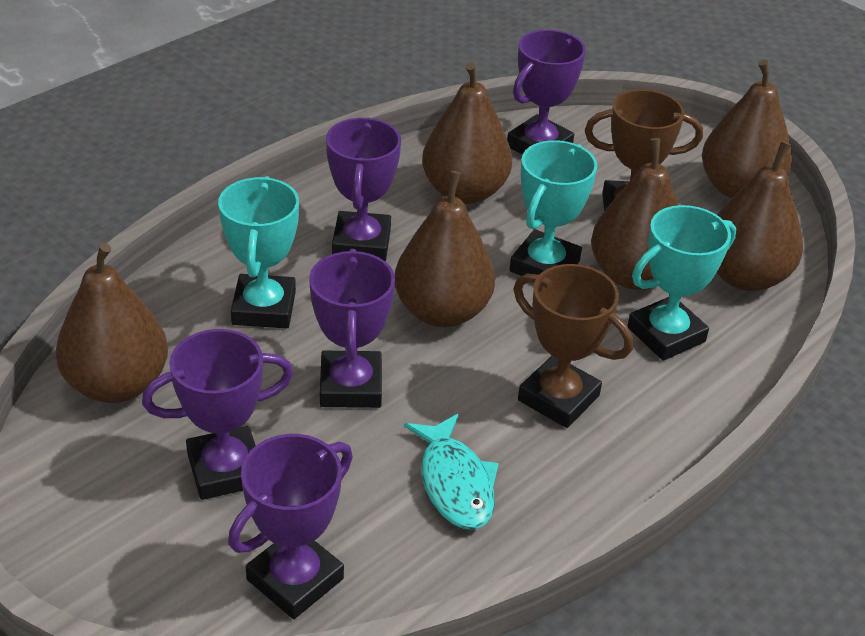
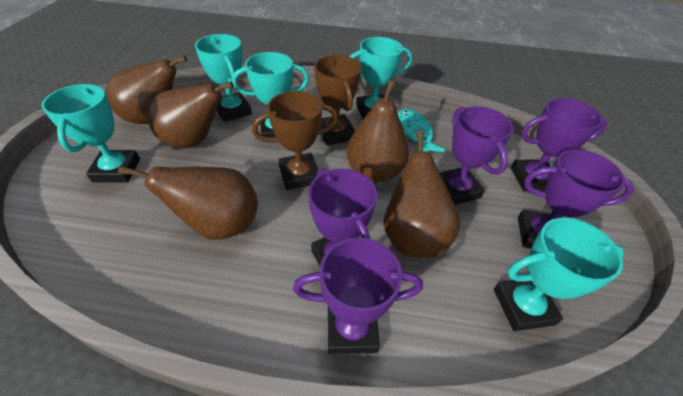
brown pear: 6 -> 5
turquoise trophy: 3 -> 5

